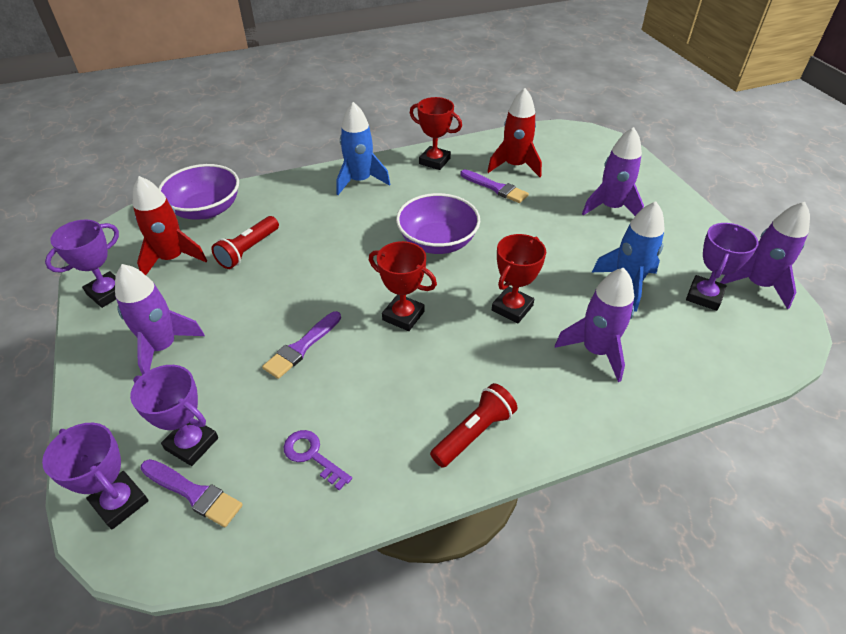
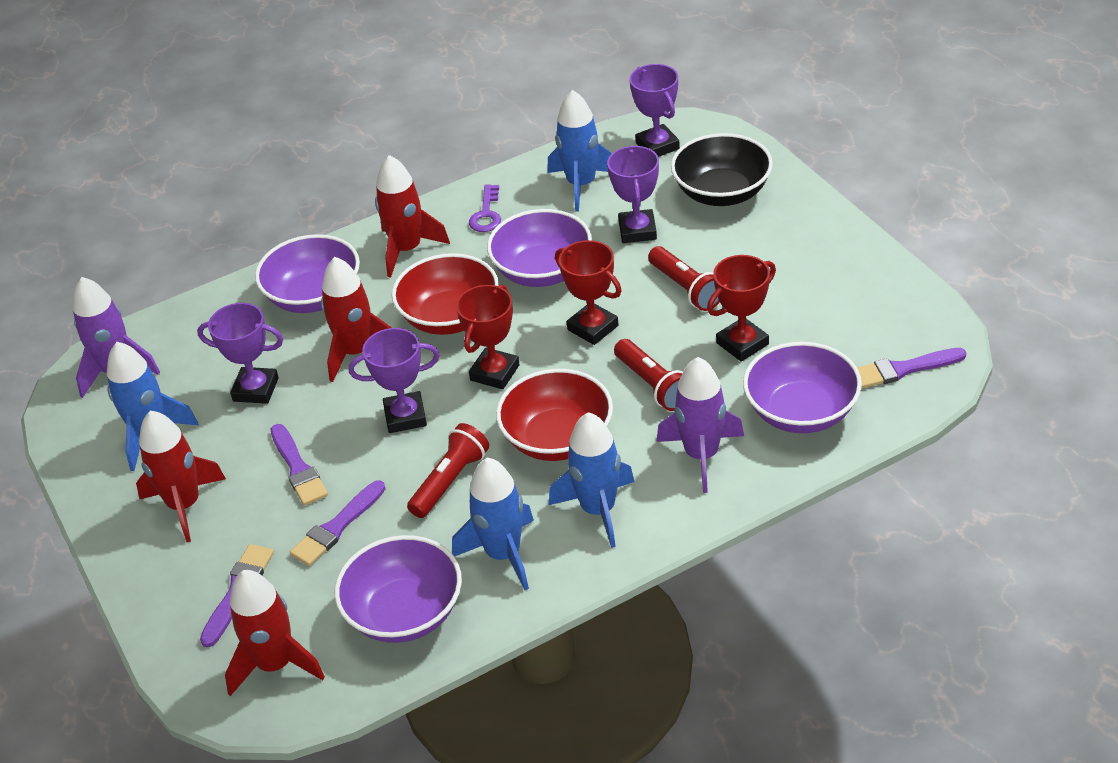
black bowl: 0 -> 1
blue rocket: 2 -> 4
purple bowl: 2 -> 4
purple brush: 3 -> 4
purple rocket: 4 -> 2
red bowl: 0 -> 2
red flashlight: 2 -> 3
red rocket: 2 -> 4

